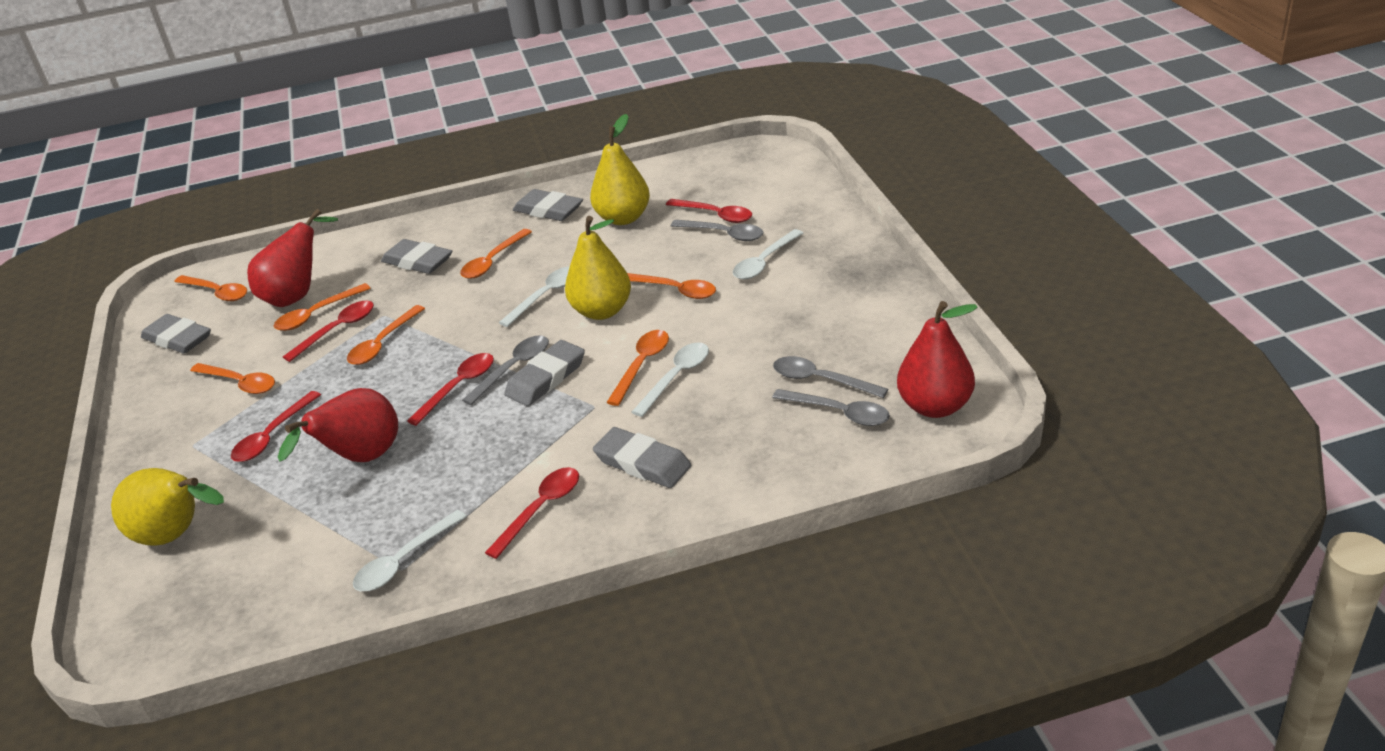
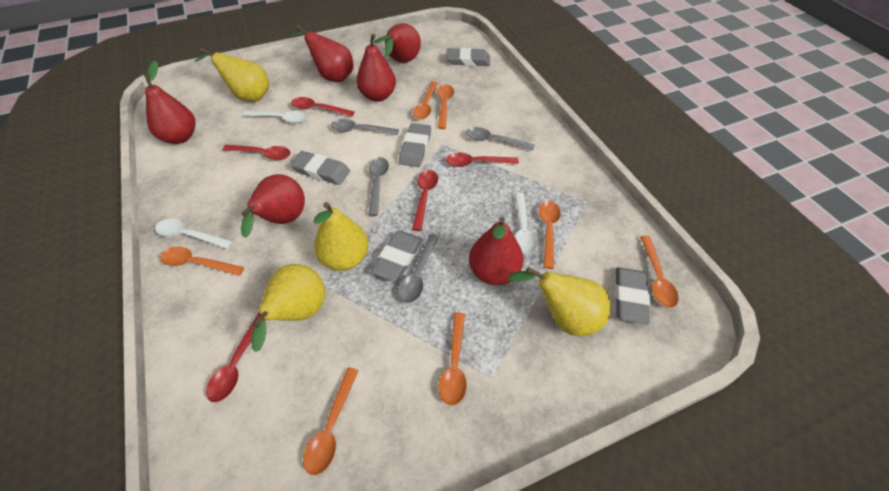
red pear: 3 -> 6
white spoon: 4 -> 3
yellow pear: 3 -> 4

